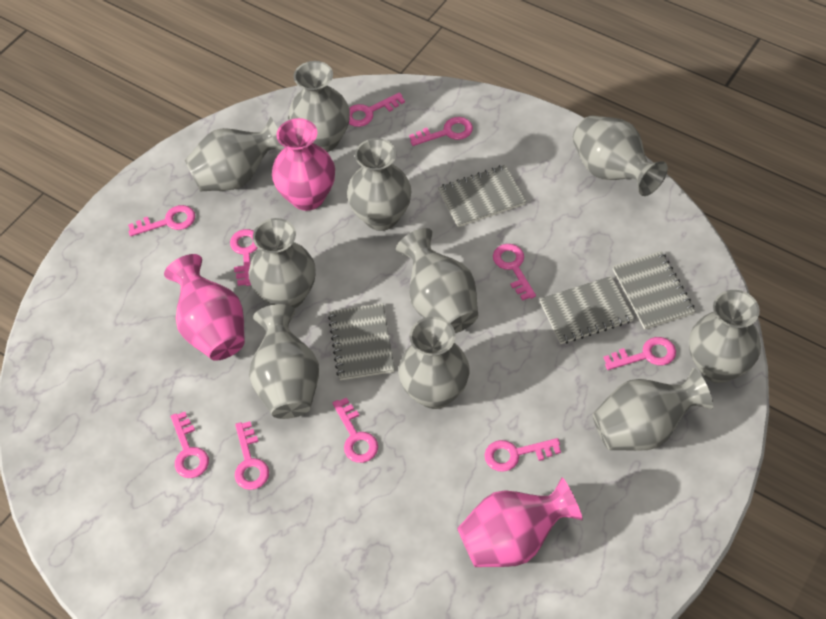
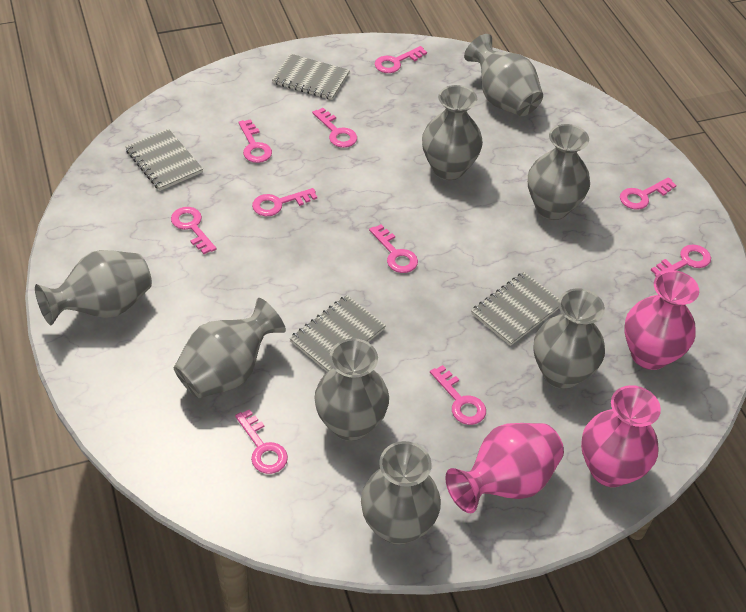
grey vase: 10 -> 8

